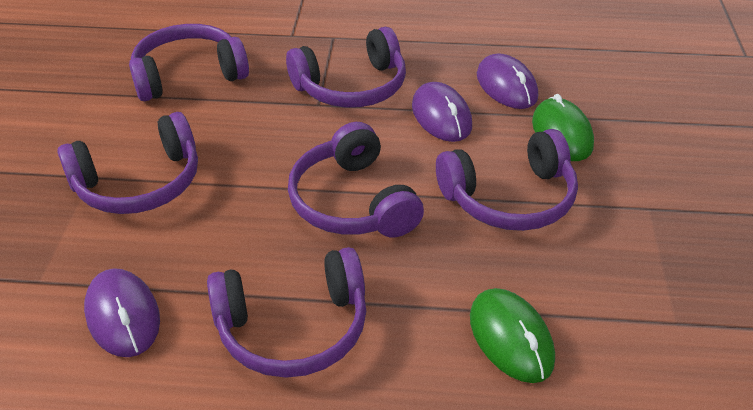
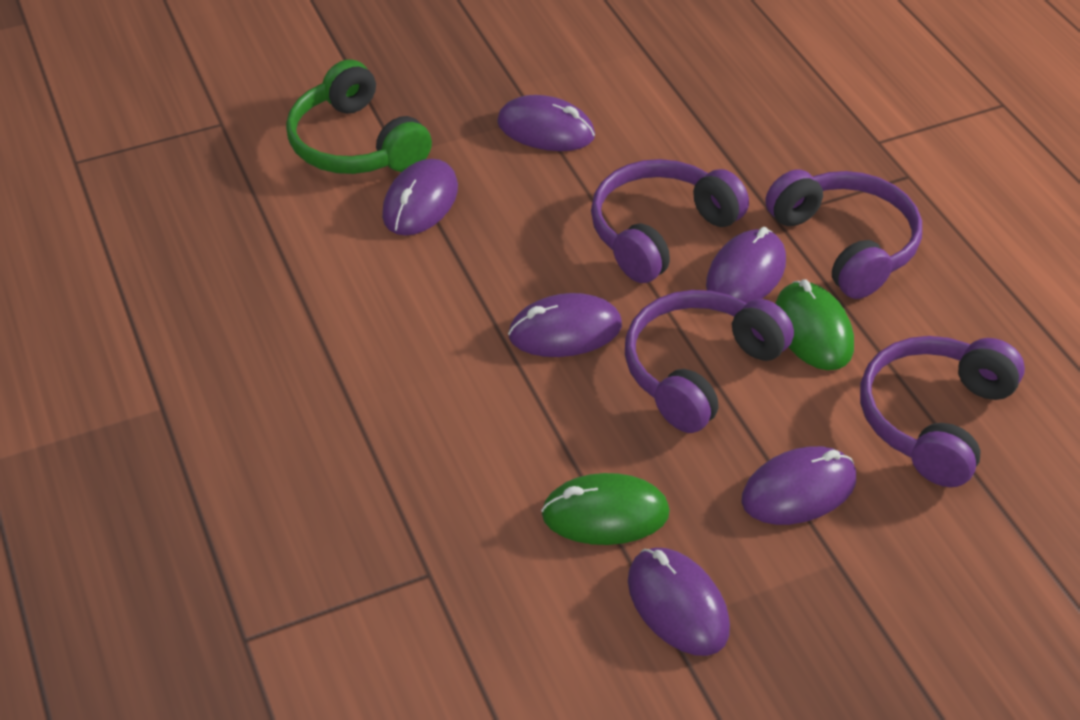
green headphones: 0 -> 1
purple headphones: 6 -> 4
purple mouse: 3 -> 6

